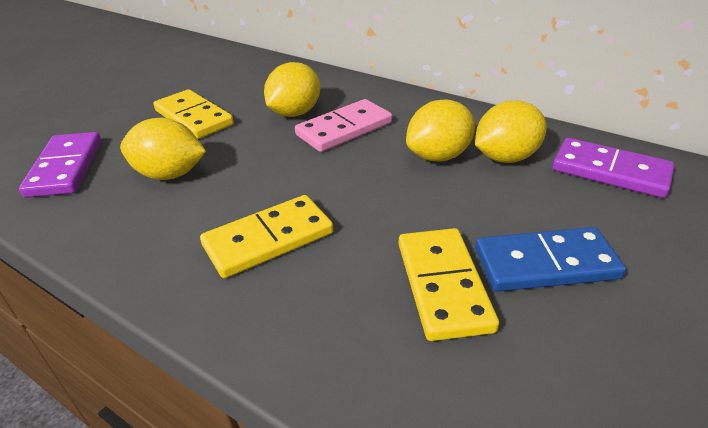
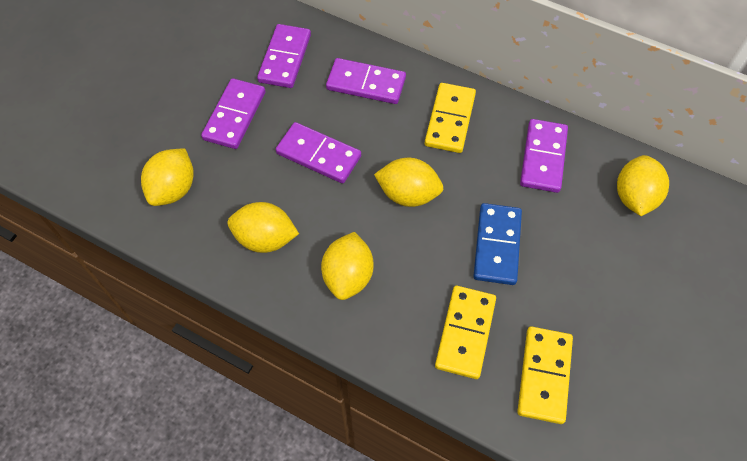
pink domino: 1 -> 0
purple domino: 2 -> 5
yellow lemon: 4 -> 5

